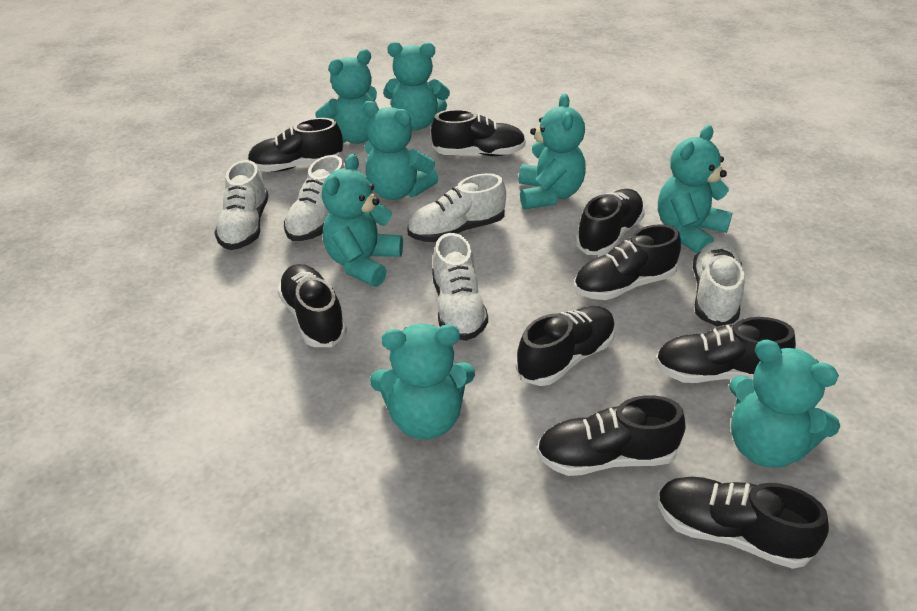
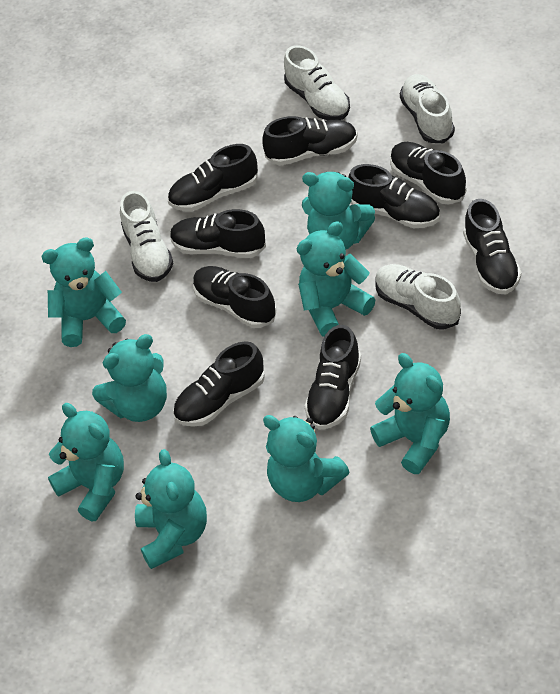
white shoe: 5 -> 4

